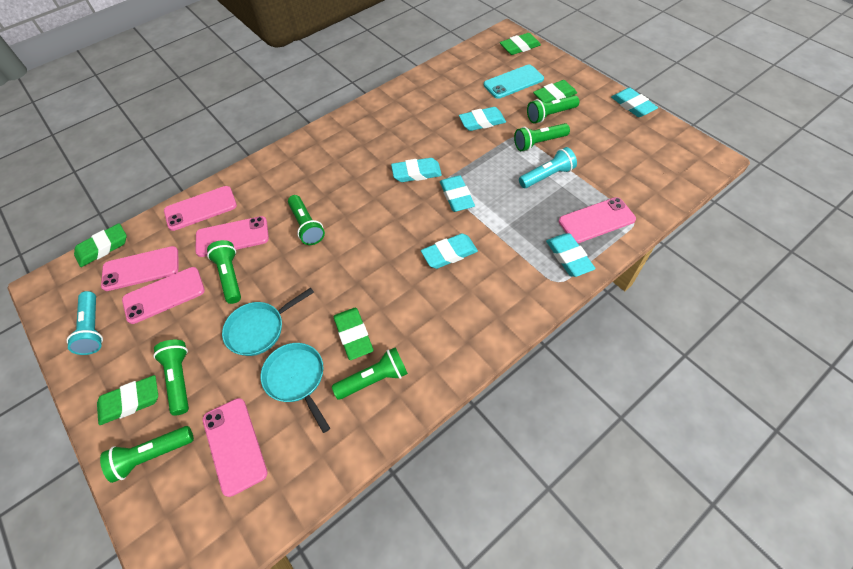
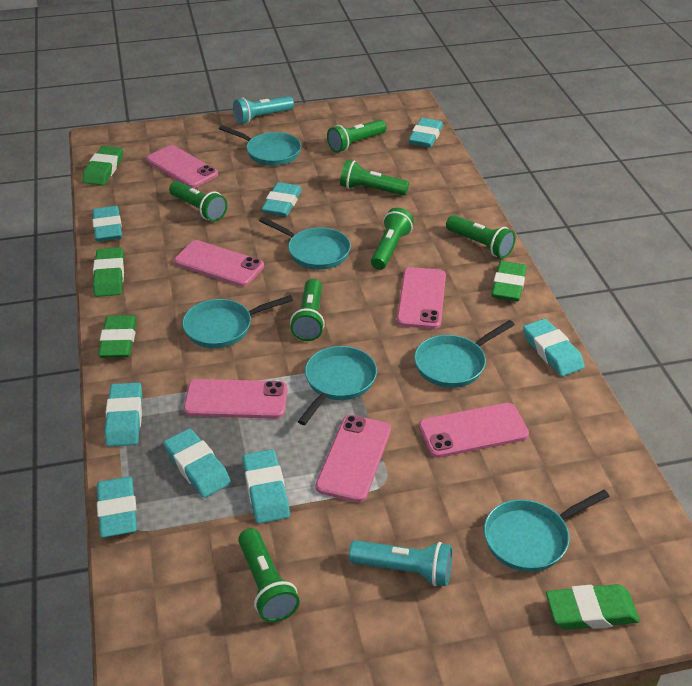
turquoise eraser: 6 -> 8
turquoise pan: 2 -> 6
turquoise phone: 1 -> 0

